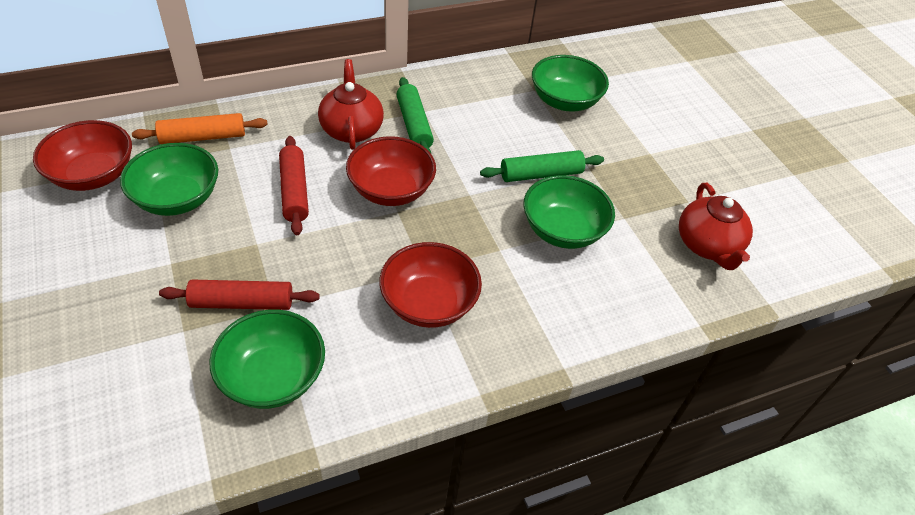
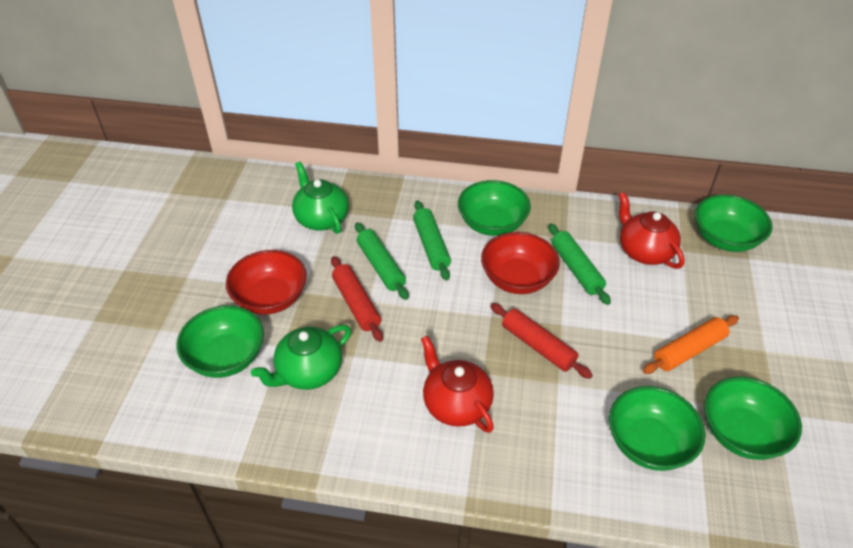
green bowl: 4 -> 5
green rolling pin: 2 -> 3
green teapot: 0 -> 2
red bowl: 3 -> 2

